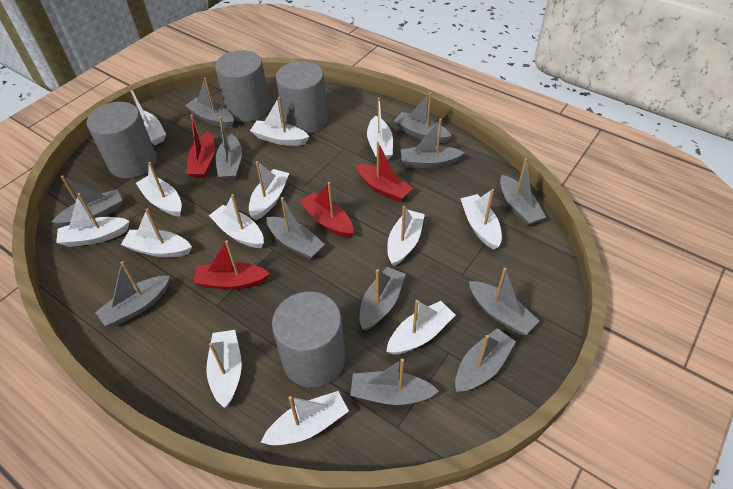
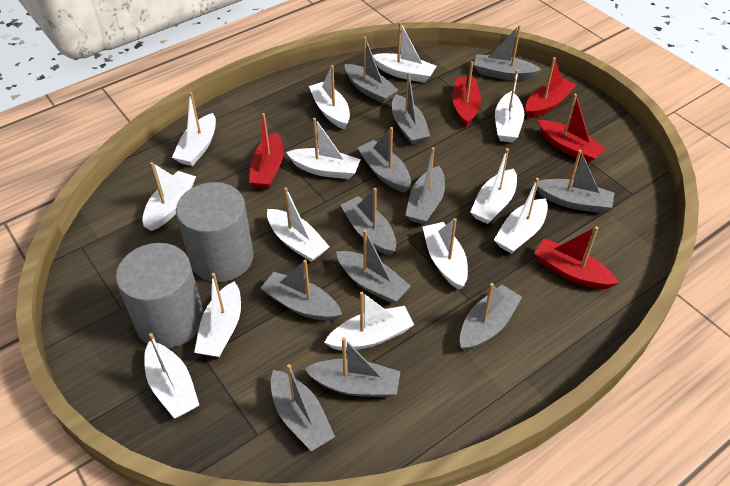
grey cylinder: 4 -> 2
red boat: 4 -> 5

